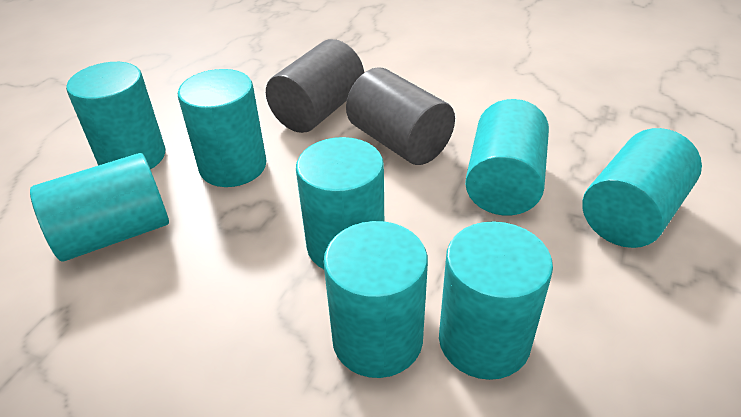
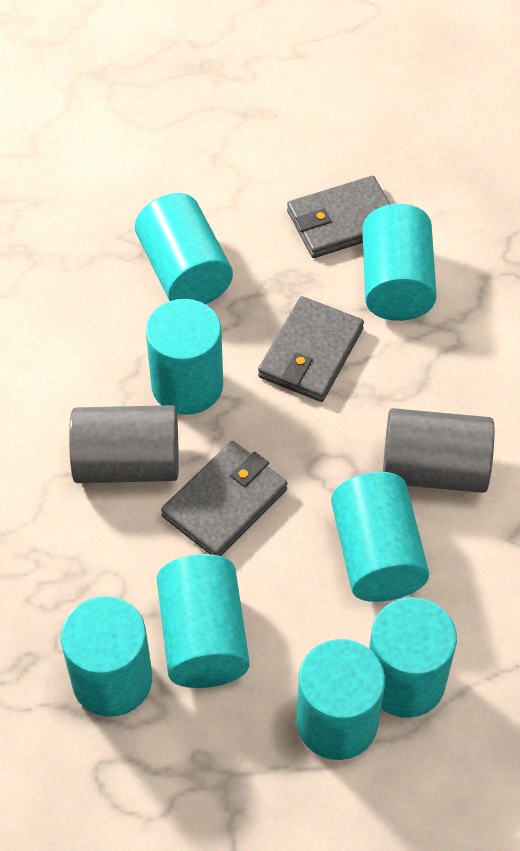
grey wallet: 0 -> 3

